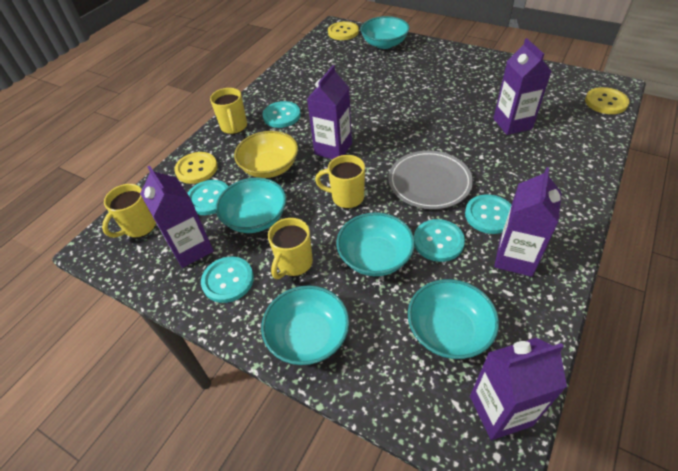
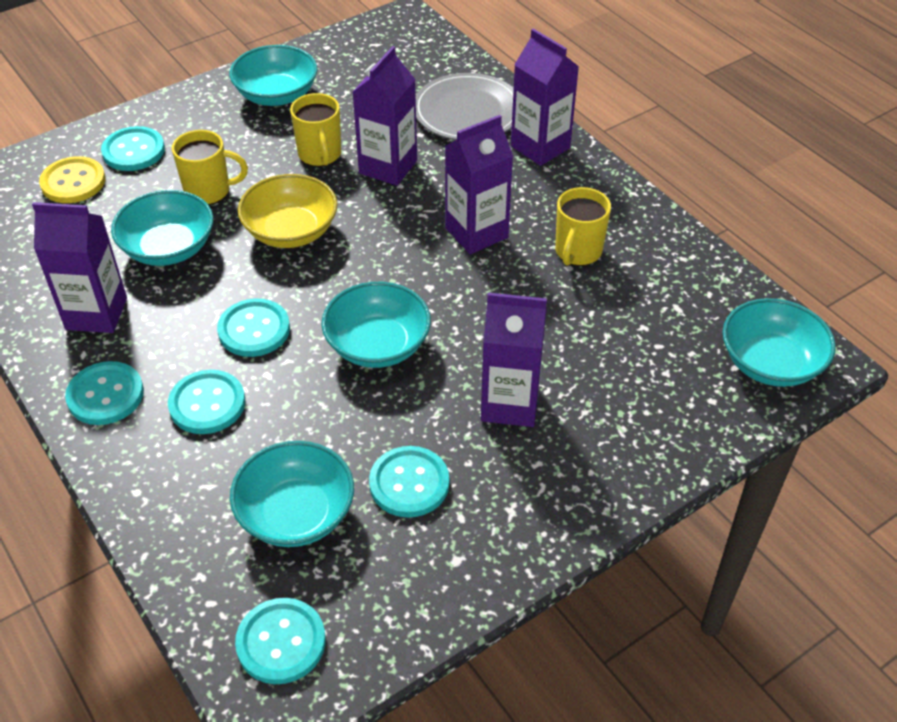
turquoise button: 5 -> 6
yellow button: 3 -> 1
yellow mug: 4 -> 3

